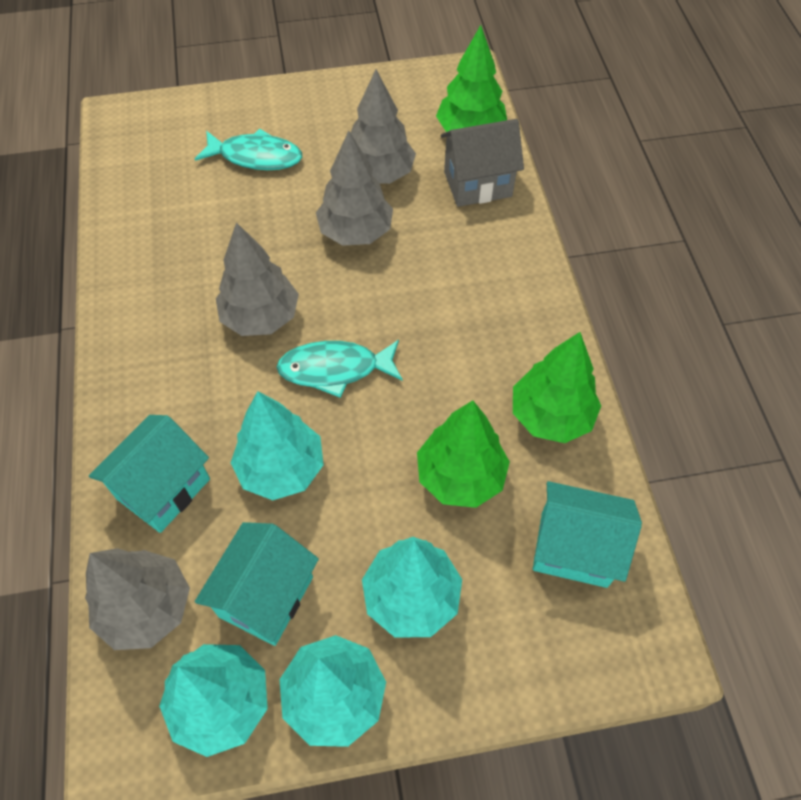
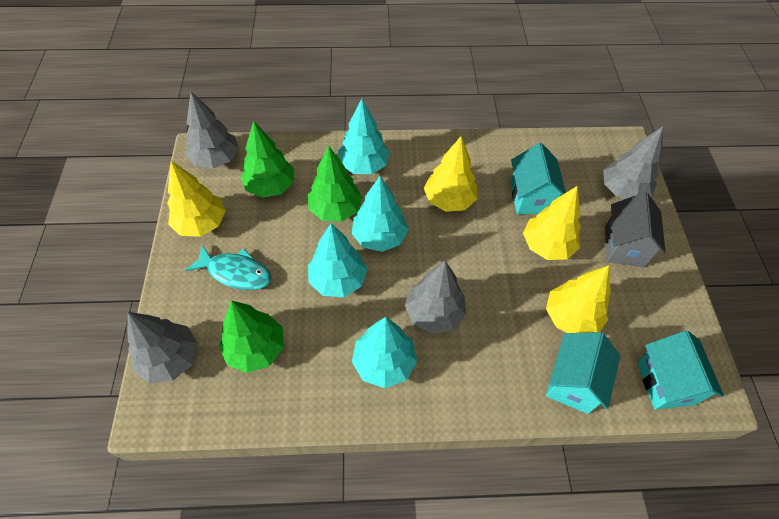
turquoise fish: 2 -> 1
yellow tree: 0 -> 4

